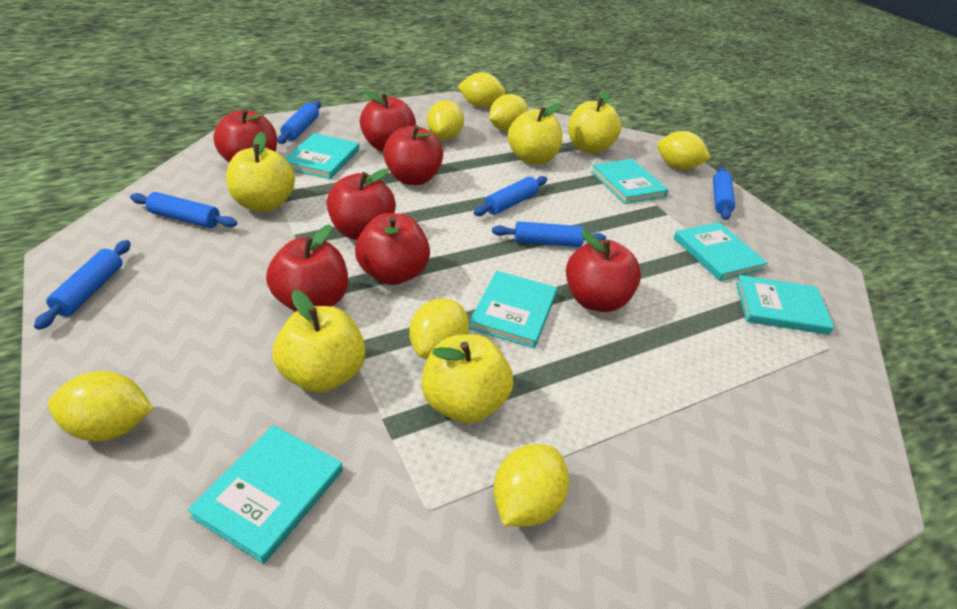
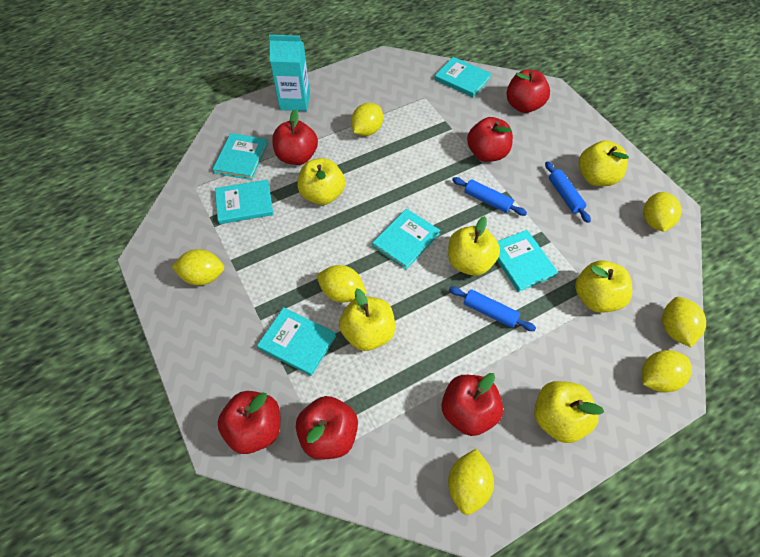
blue rolling pin: 6 -> 3
red apple: 7 -> 6
turquoise carton: 0 -> 1
yellow apple: 5 -> 6

